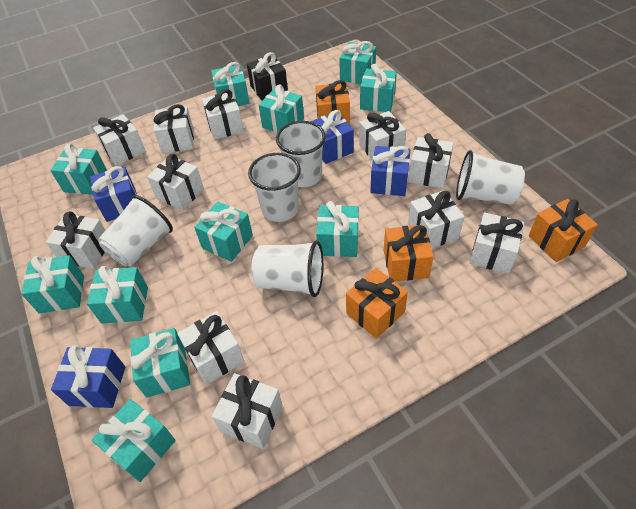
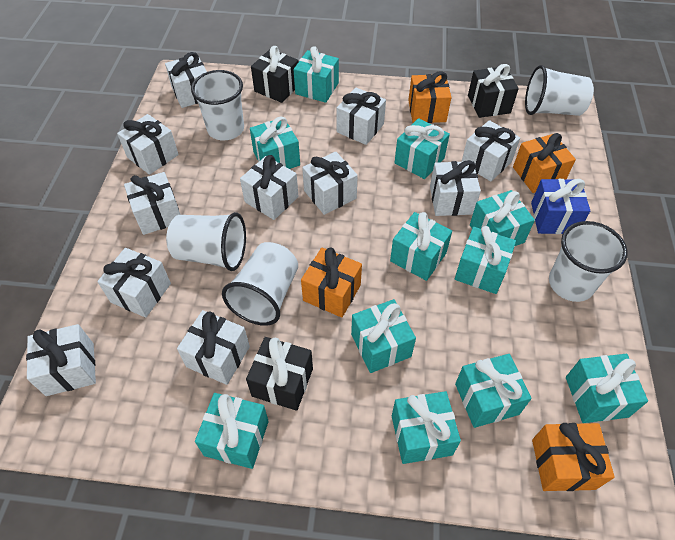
black gift: 1 -> 3
blue gift: 4 -> 1

